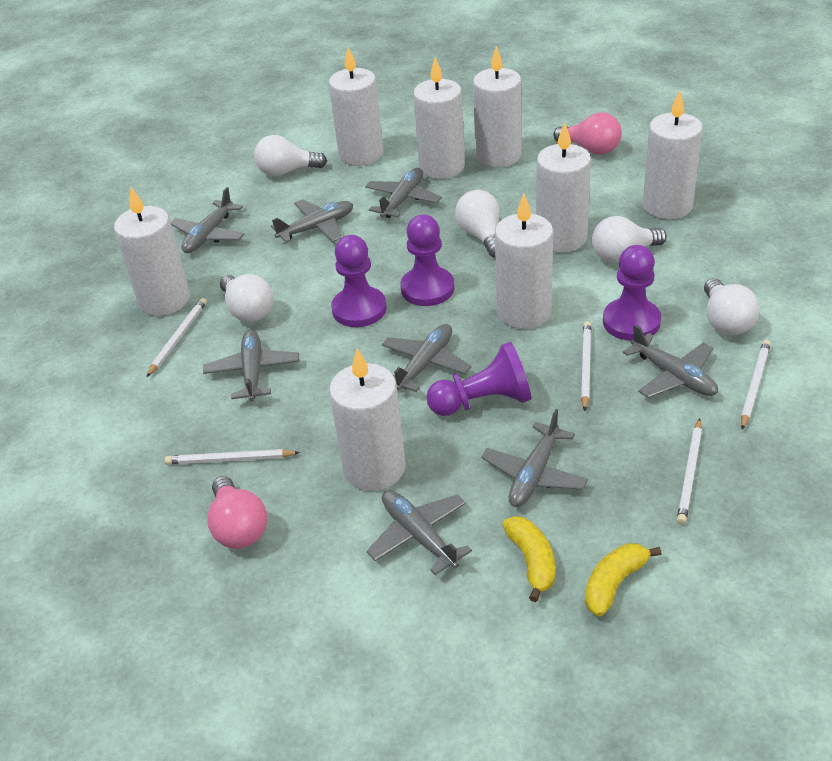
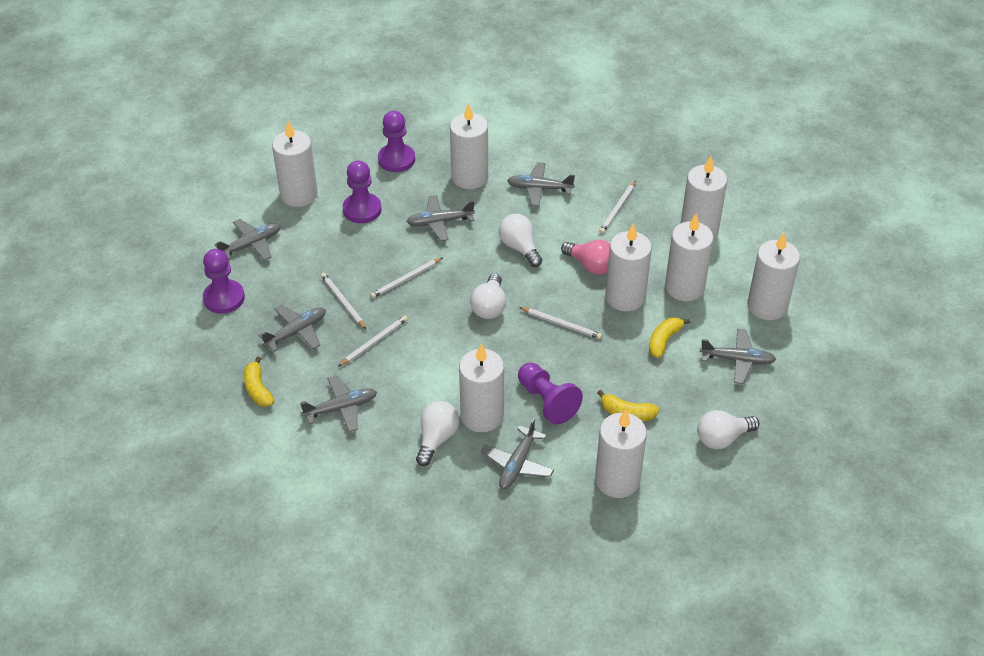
grey plane: 8 -> 7
pink light bulb: 2 -> 1
white light bulb: 5 -> 4
yellow banana: 2 -> 3

